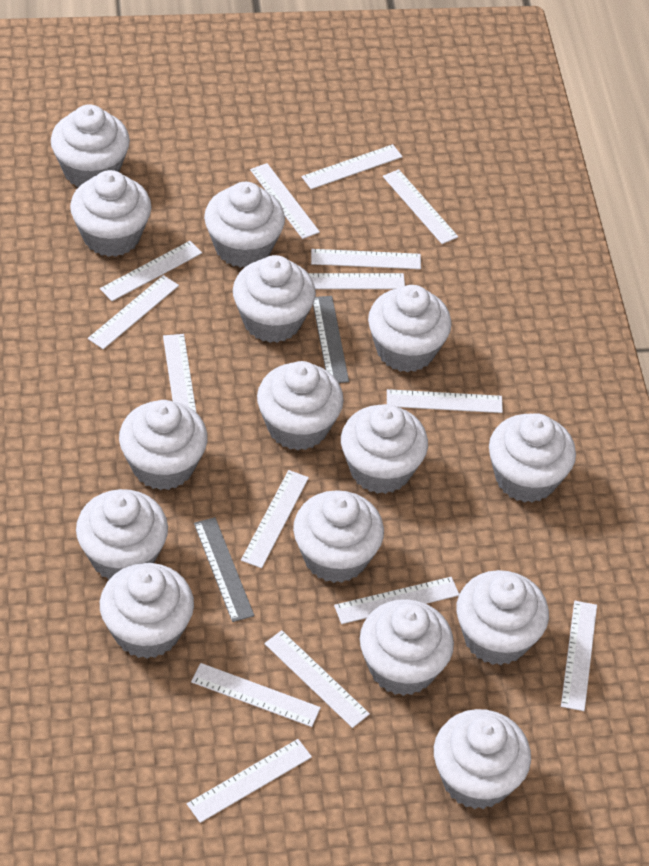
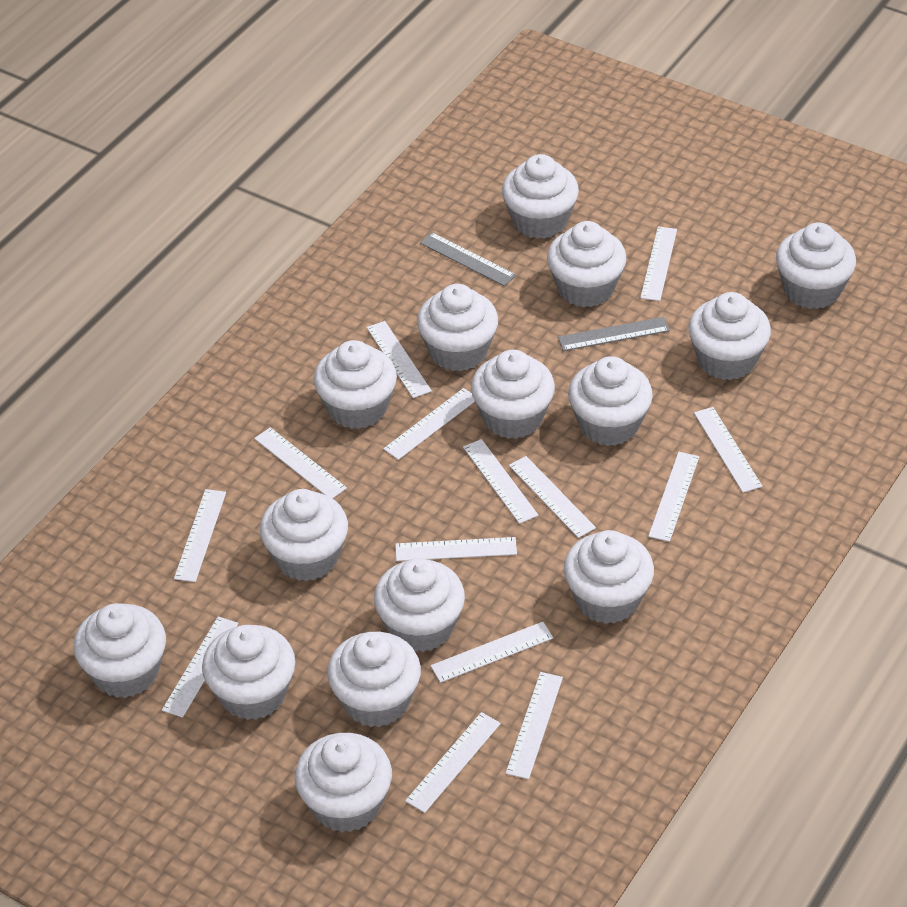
white ruler: 15 -> 14

